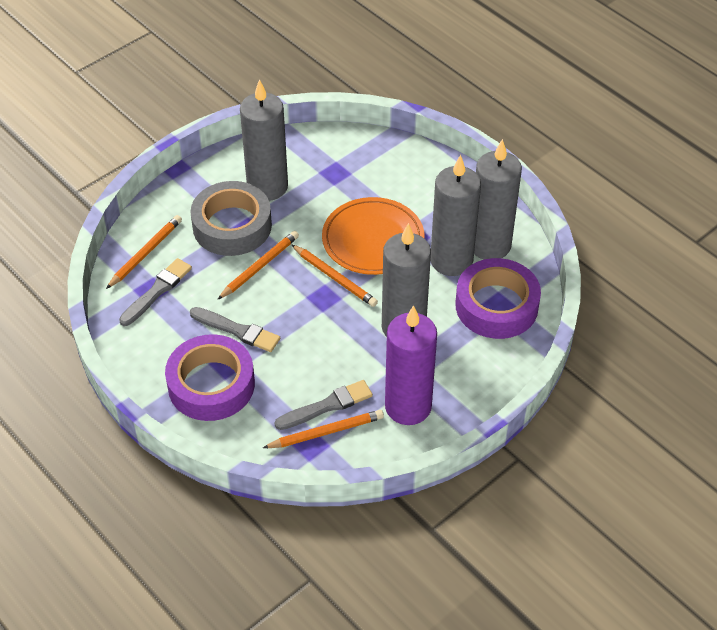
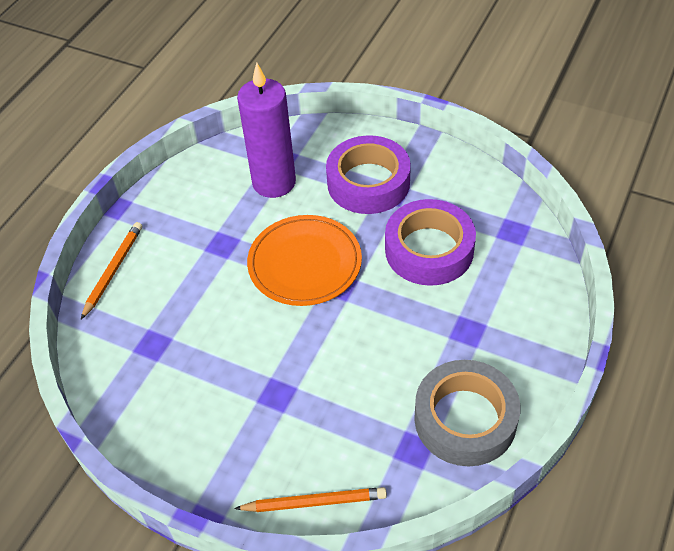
grey brush: 3 -> 0
grey candle: 4 -> 0
orange pencil: 4 -> 2

